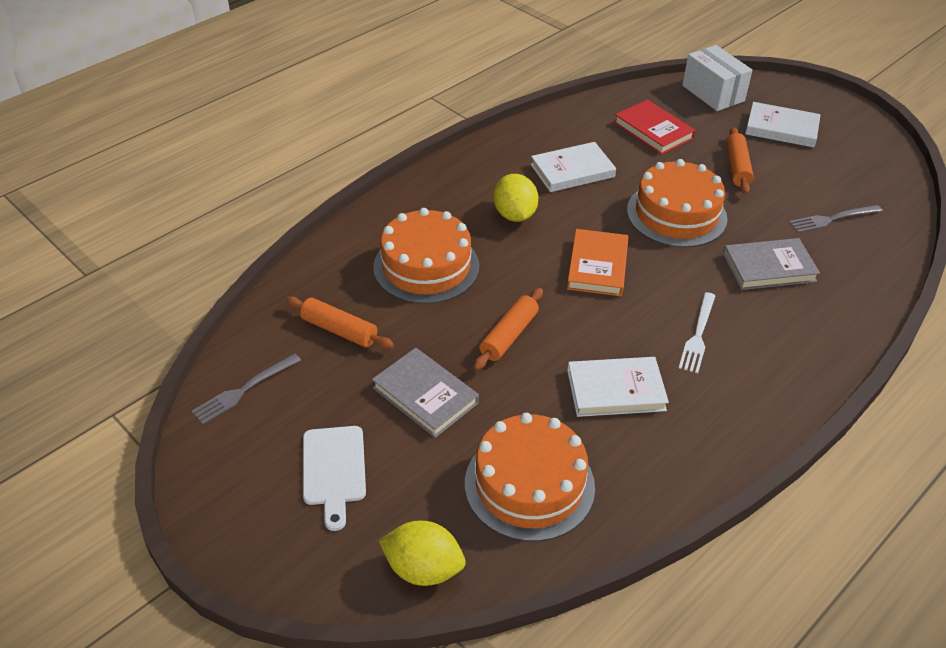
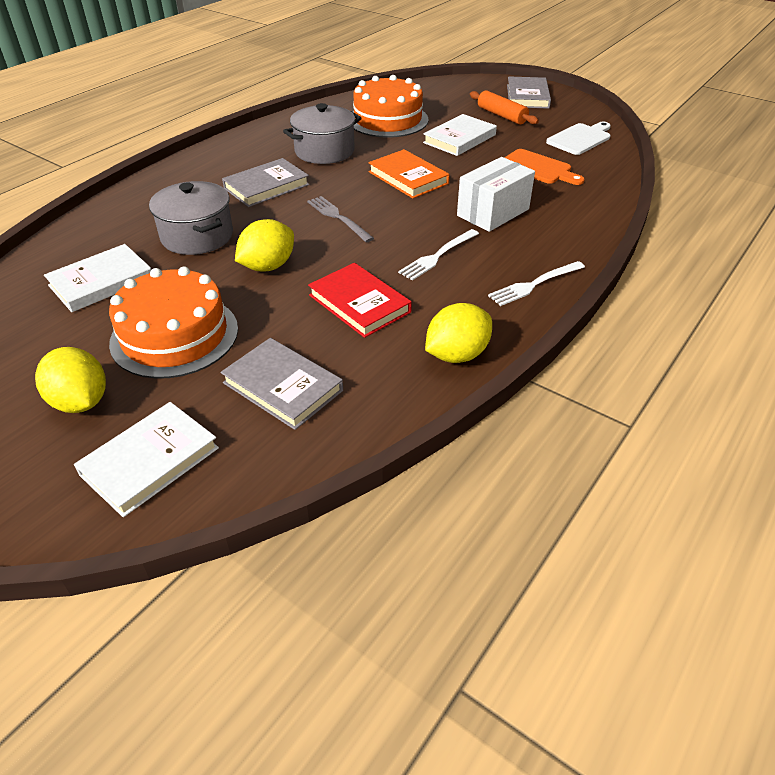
grey book: 2 -> 3
grey fork: 2 -> 1
grey pot: 0 -> 2
orange cake: 3 -> 2
orange cutting board: 0 -> 1
orange rolling pin: 3 -> 1
white fork: 1 -> 2
yellow lemon: 2 -> 3

